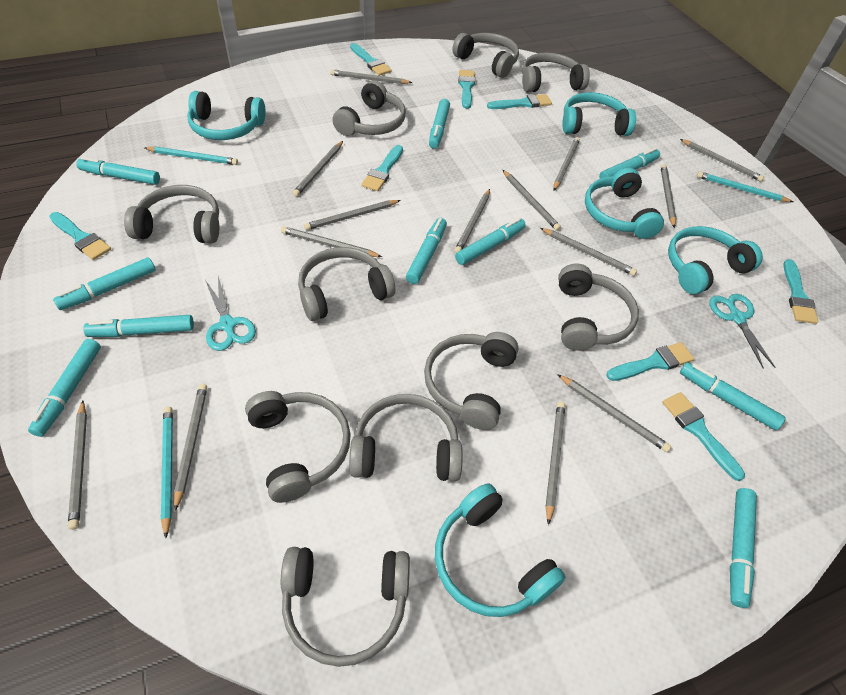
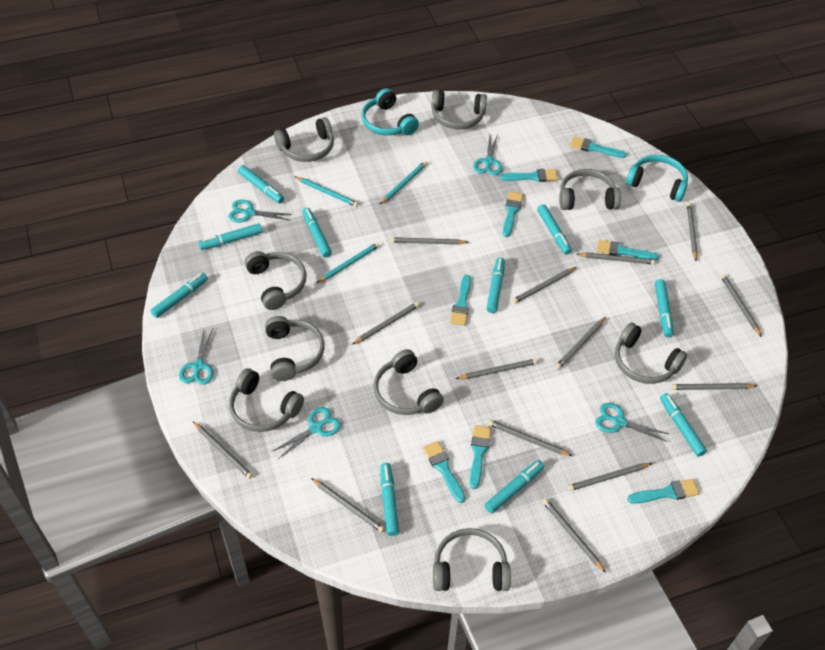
grey headphones: 10 -> 9
turquoise headphones: 5 -> 2
turquoise scissors: 2 -> 5

